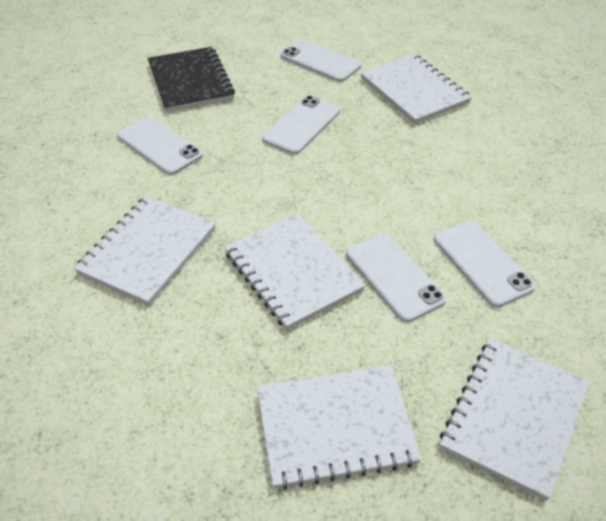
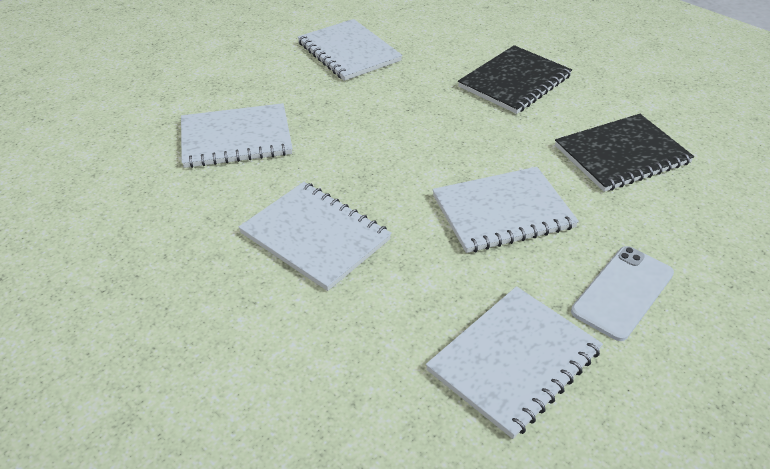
black notebook: 1 -> 2
white phone: 5 -> 1

